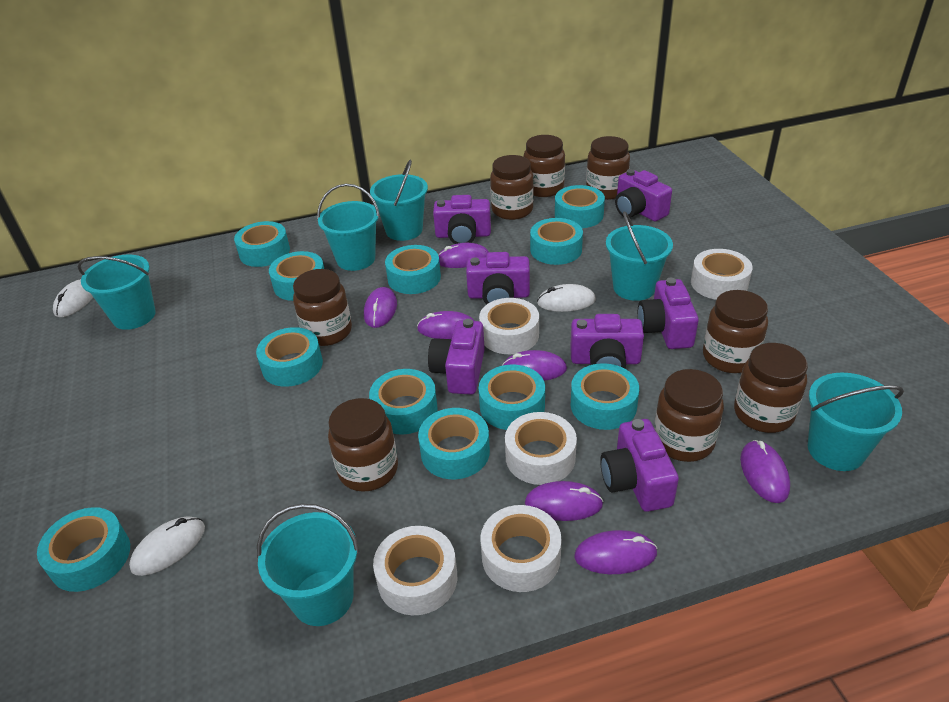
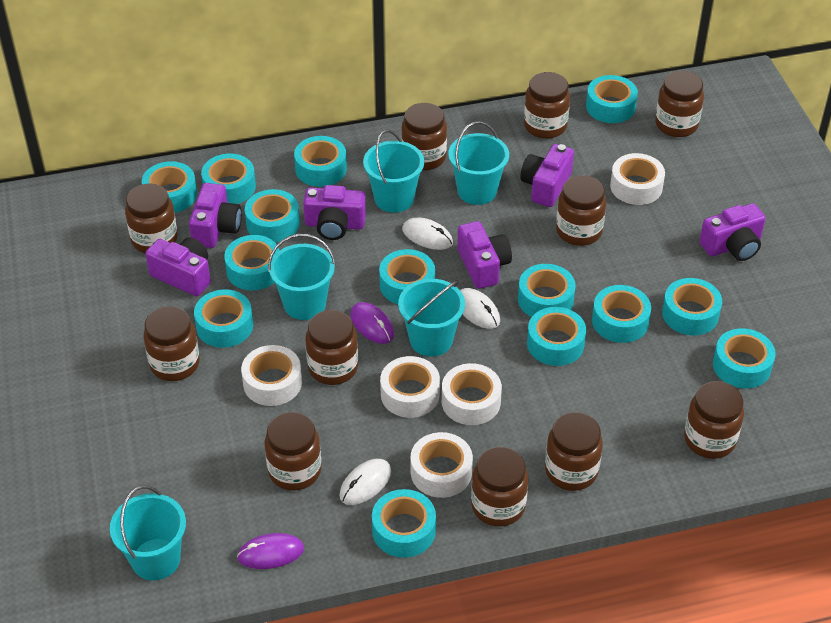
brown jar: 8 -> 11
purple camera: 7 -> 6
purple mouse: 7 -> 2
turquoise bucket: 6 -> 5
turquoise tape: 11 -> 14

